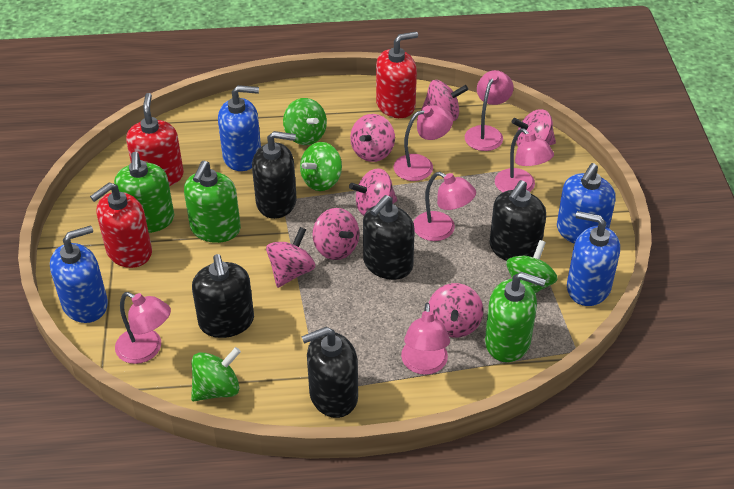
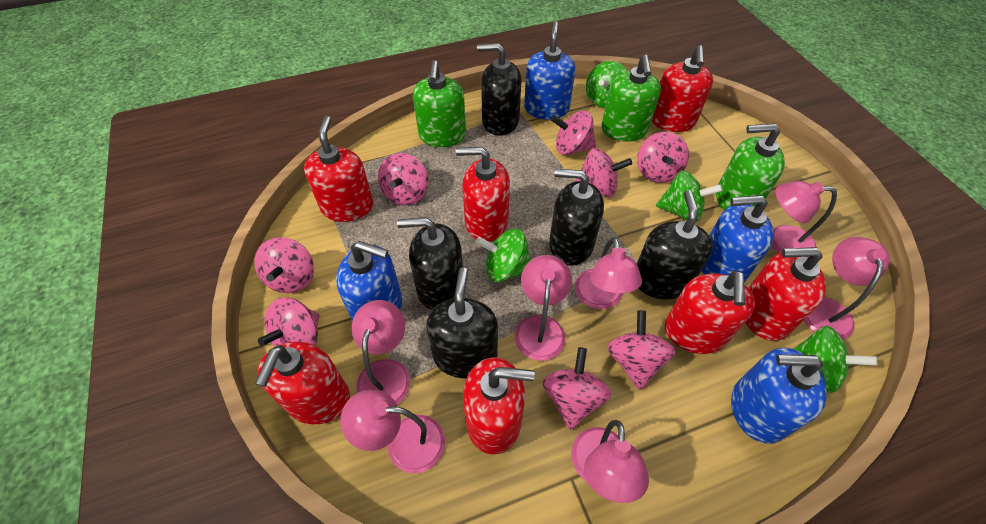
pink lamp: 6 -> 7
pink spinning top: 7 -> 8
red soap dispenser: 3 -> 7

